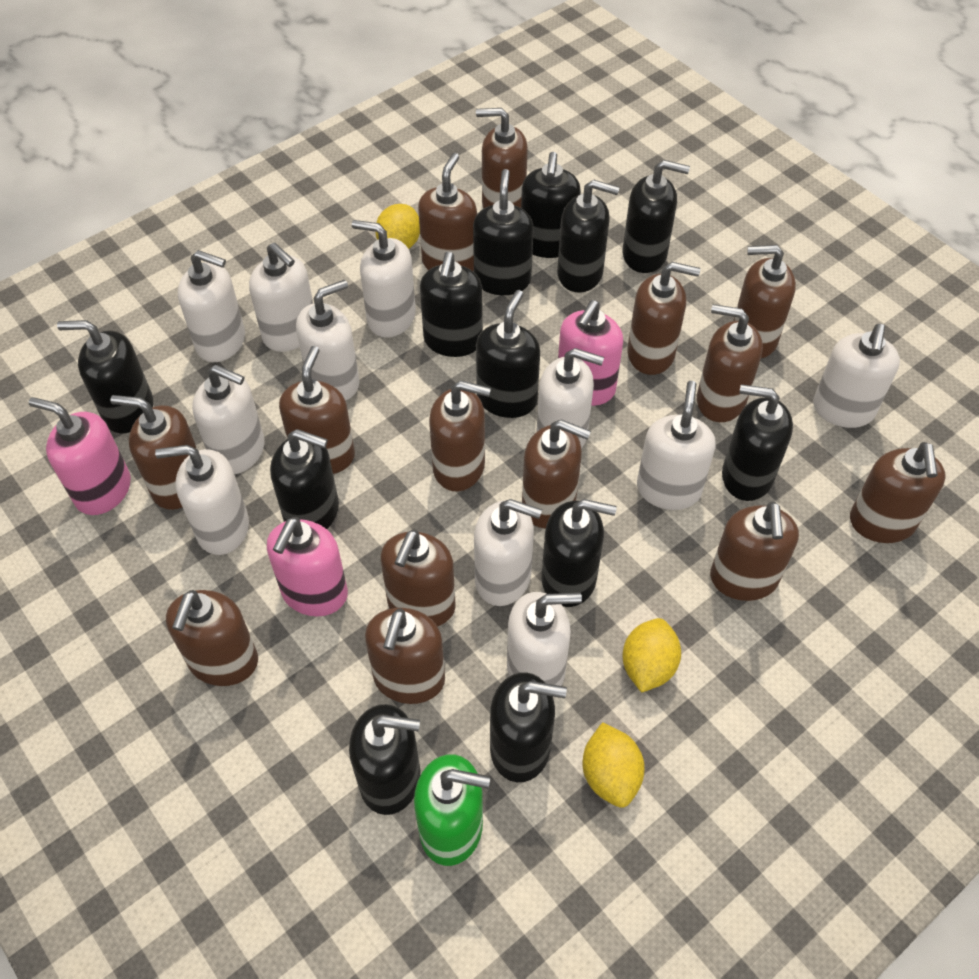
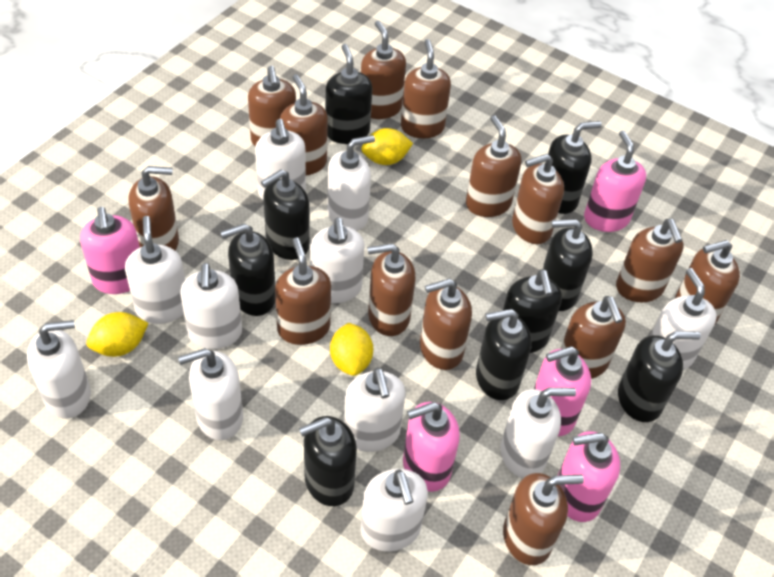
black soap dispenser: 12 -> 9
green soap dispenser: 1 -> 0
pink soap dispenser: 3 -> 5

